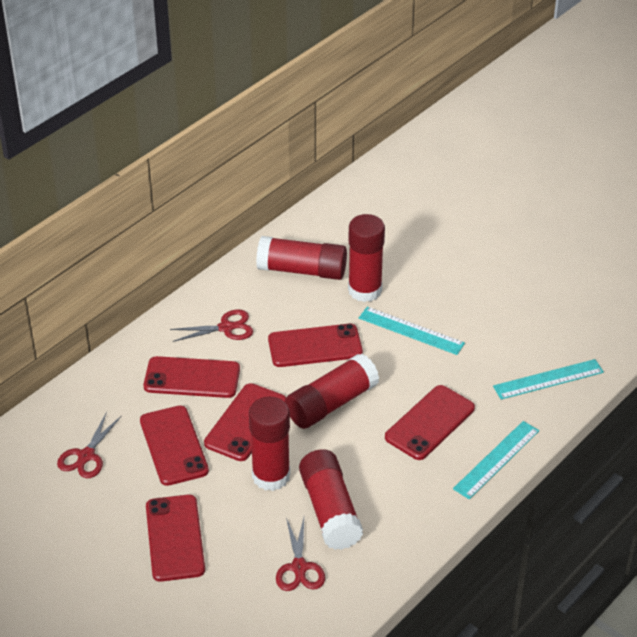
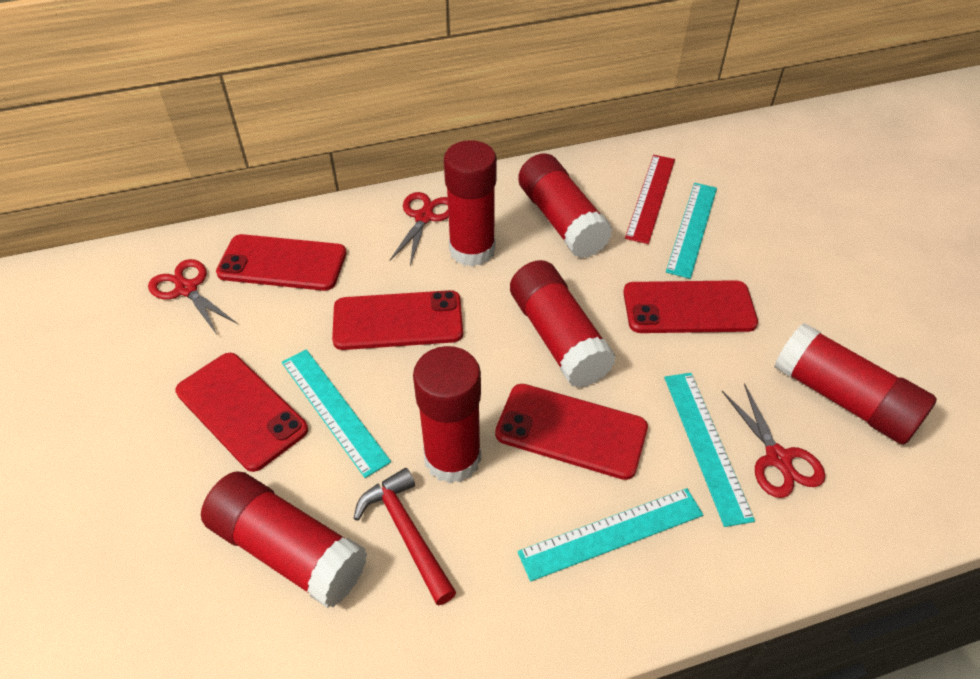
red glue stick: 5 -> 6
red hammer: 0 -> 1
red phone: 6 -> 5
red ruler: 0 -> 1
turquoise ruler: 3 -> 4

